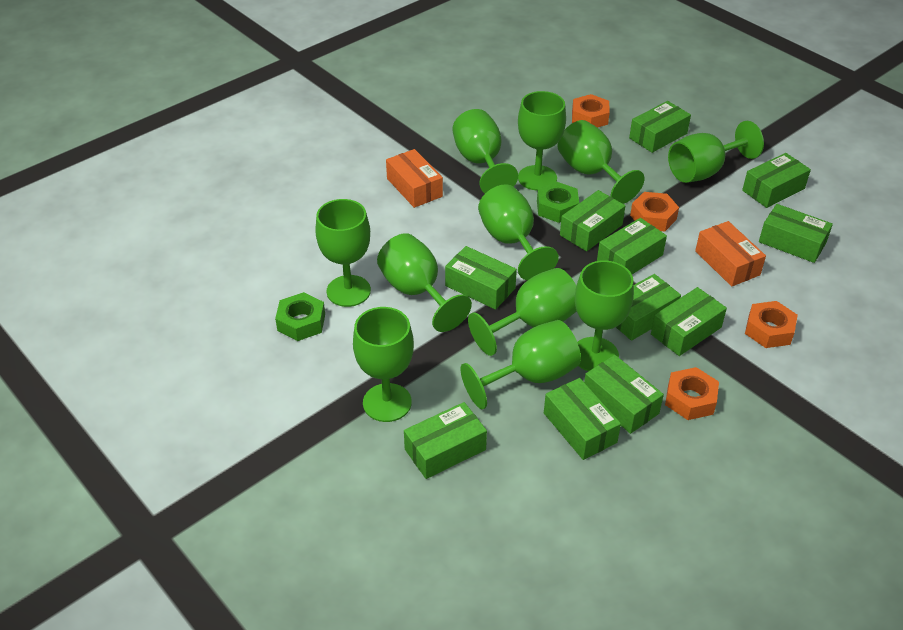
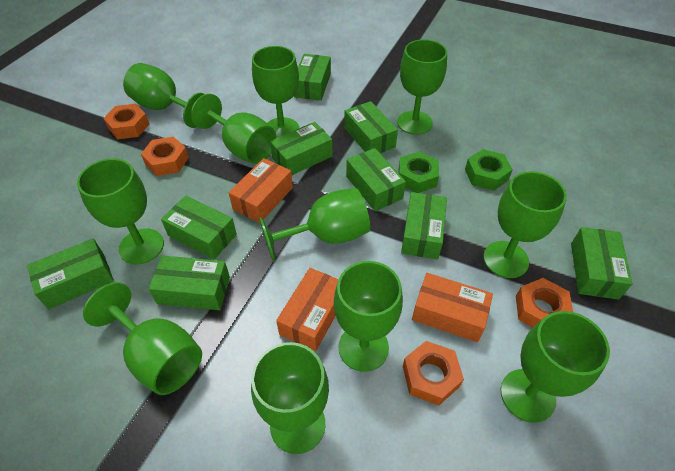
green box: 11 -> 9
orange box: 2 -> 3

